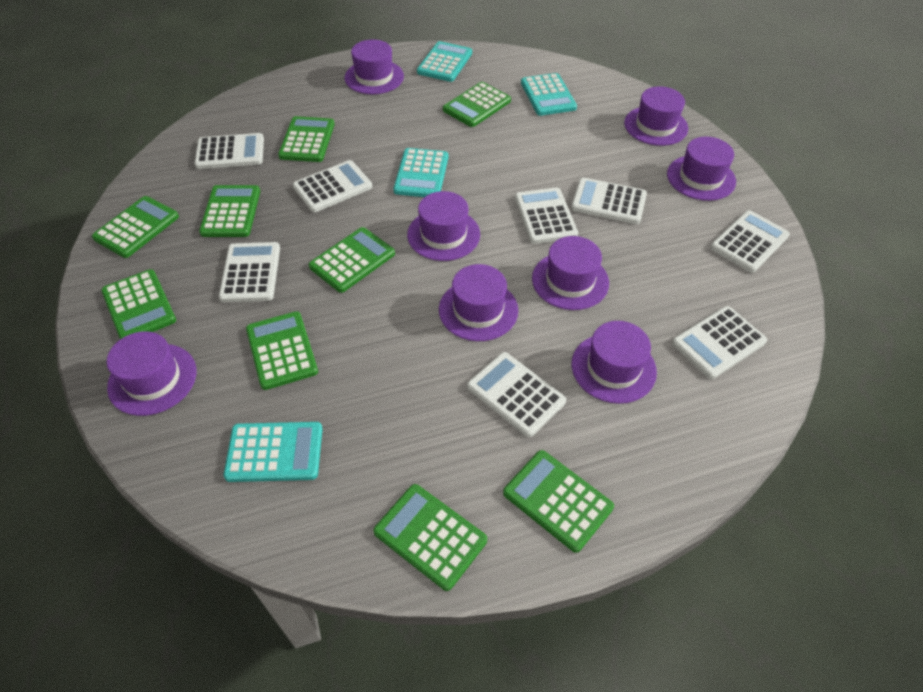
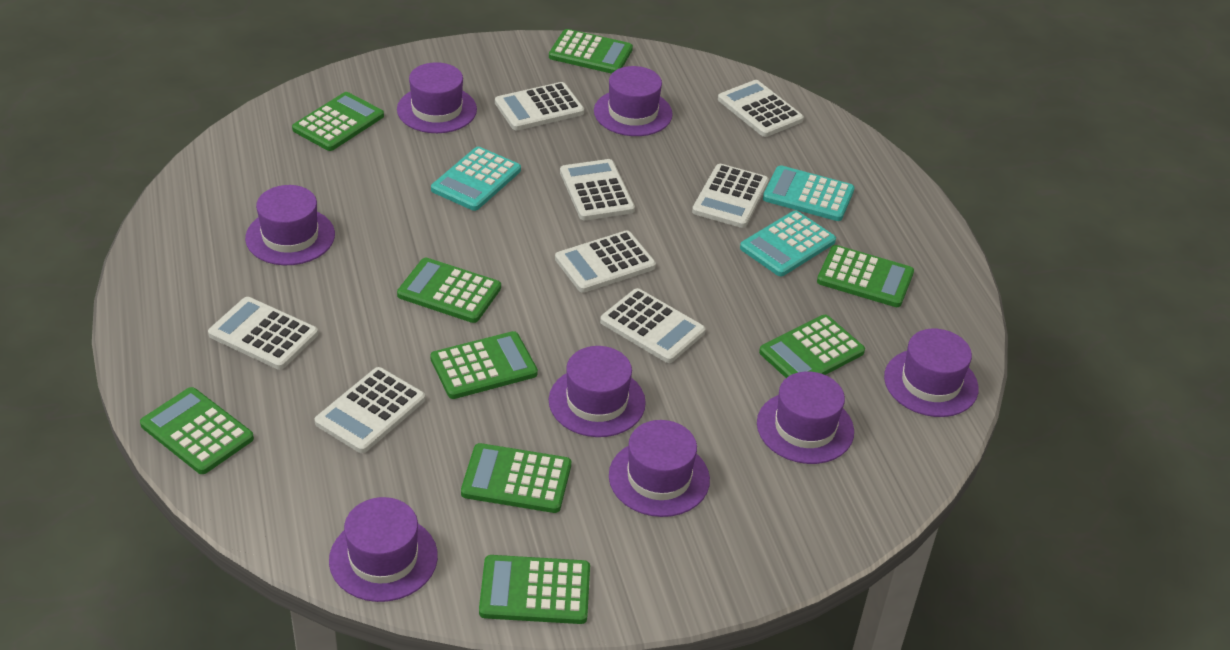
turquoise calculator: 4 -> 3

